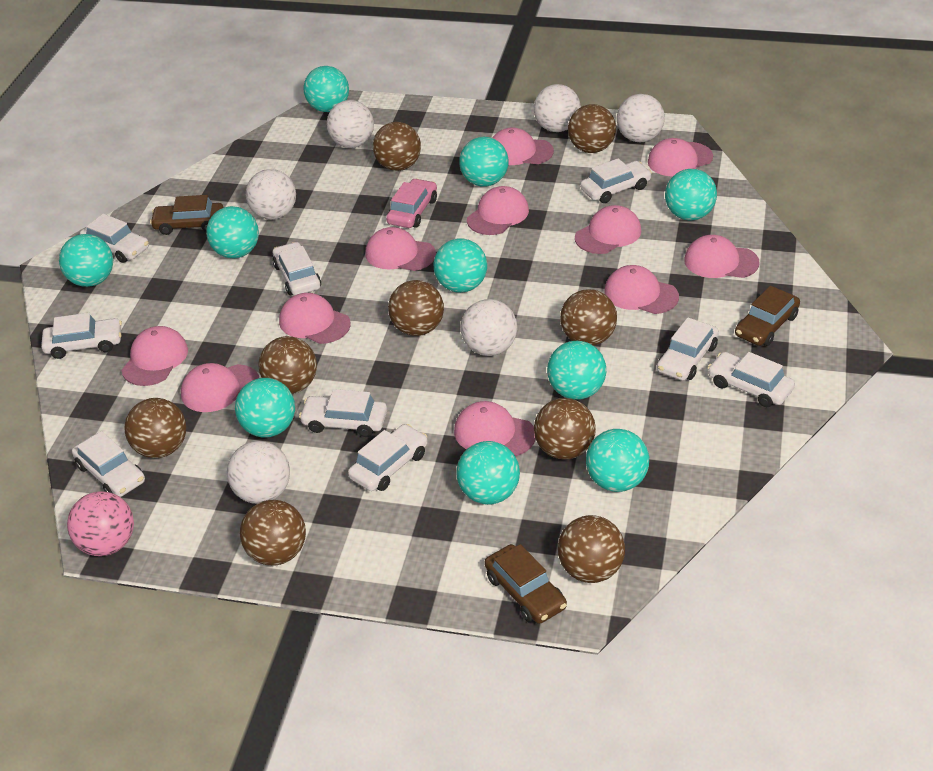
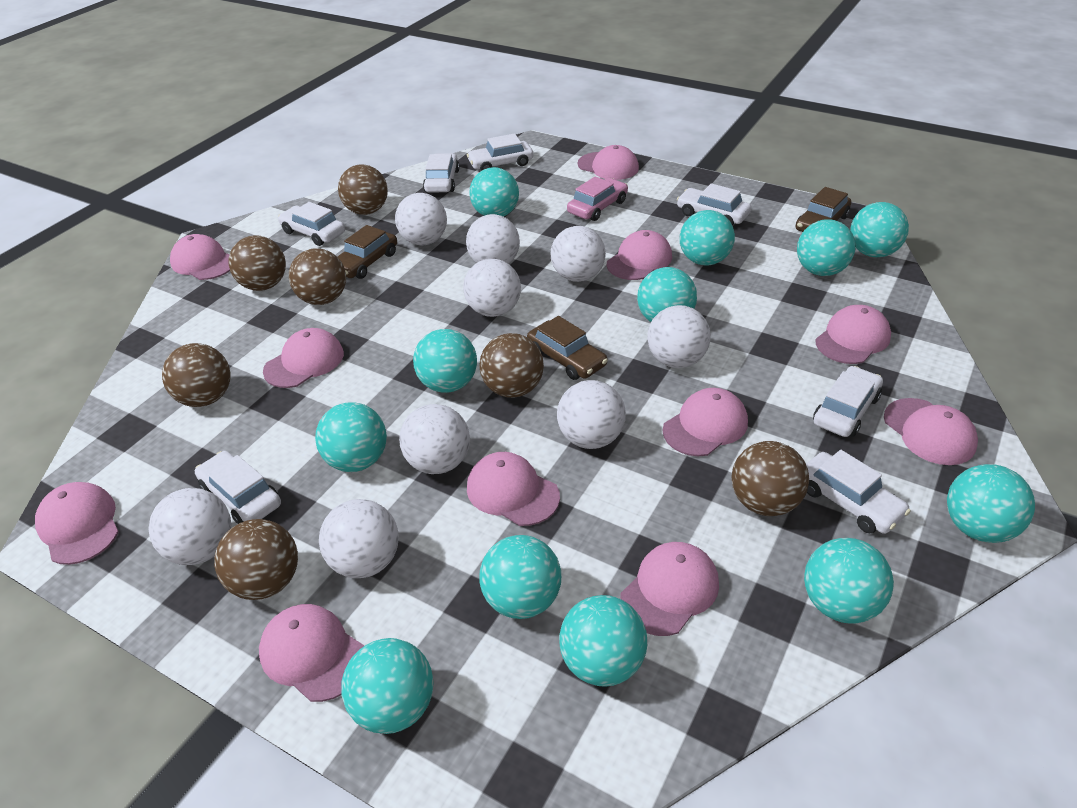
brown ball: 9 -> 7
pink ball: 1 -> 0
turquoise ball: 10 -> 12
white ball: 6 -> 9
white car: 9 -> 7

